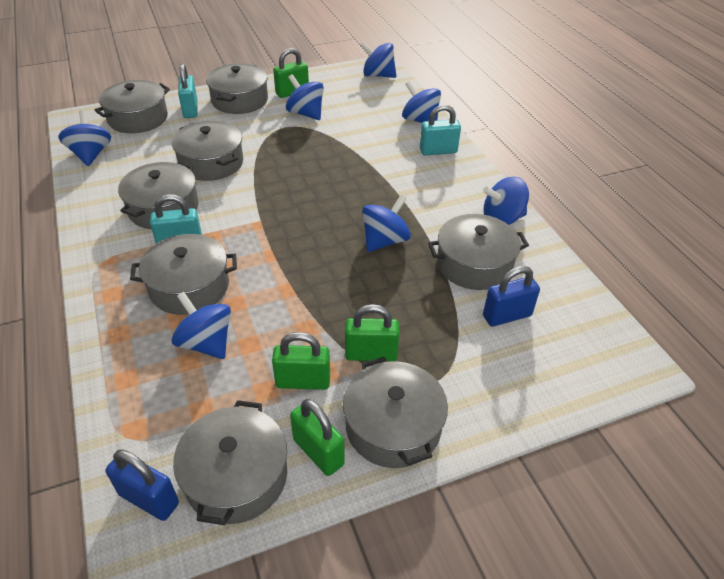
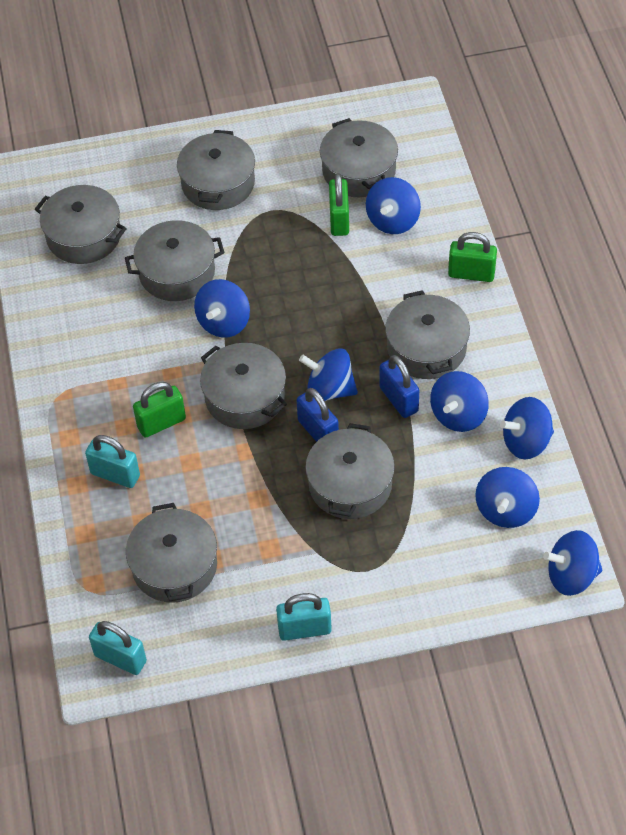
green padlock: 4 -> 3

